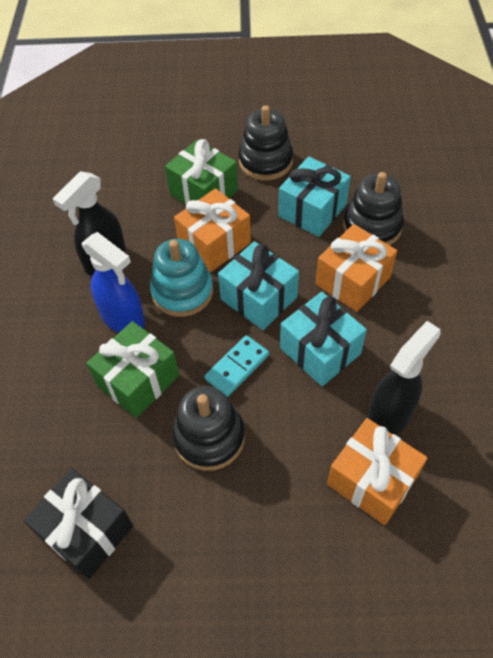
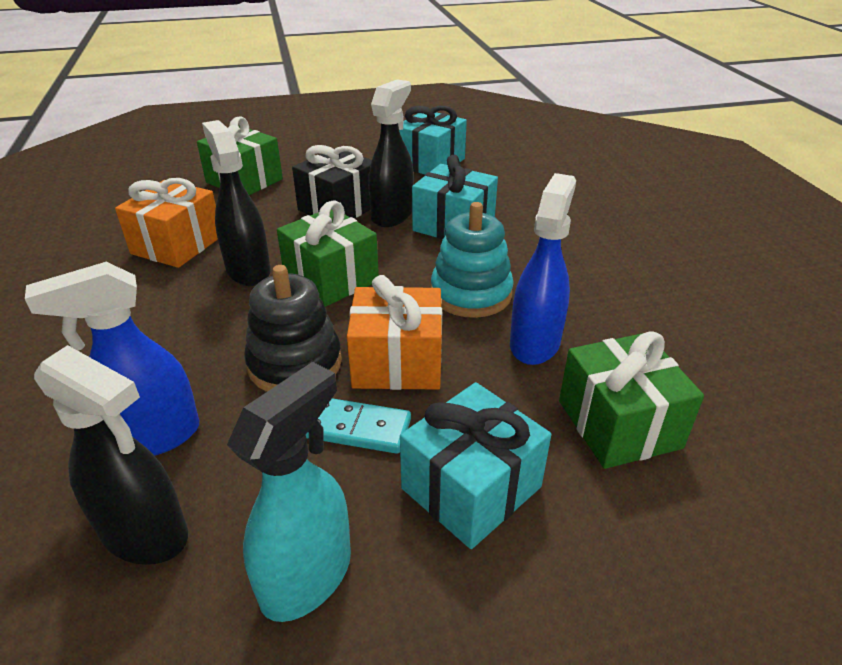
black spray bottle: 2 -> 3
black stacking toy: 3 -> 1
blue spray bottle: 1 -> 2
green gift: 2 -> 3
orange gift: 3 -> 2
turquoise spray bottle: 0 -> 1

